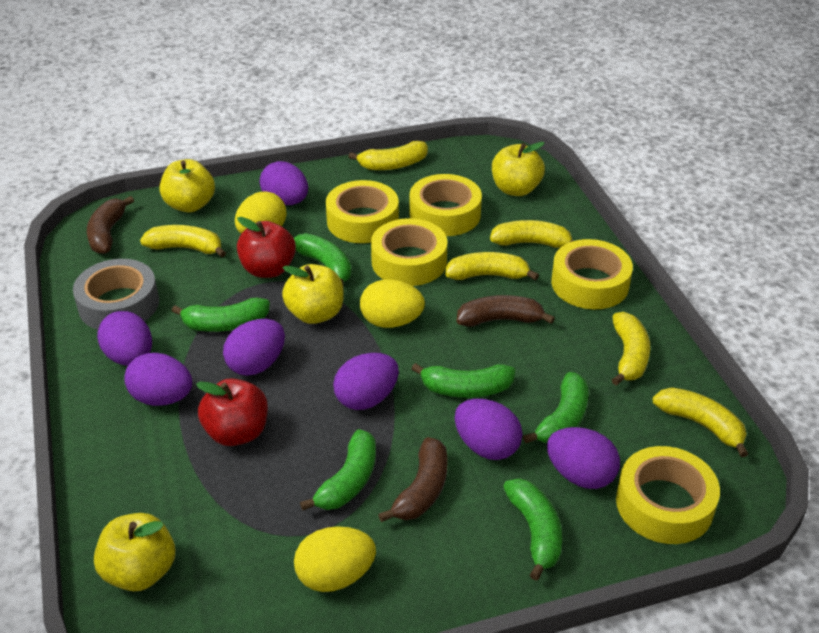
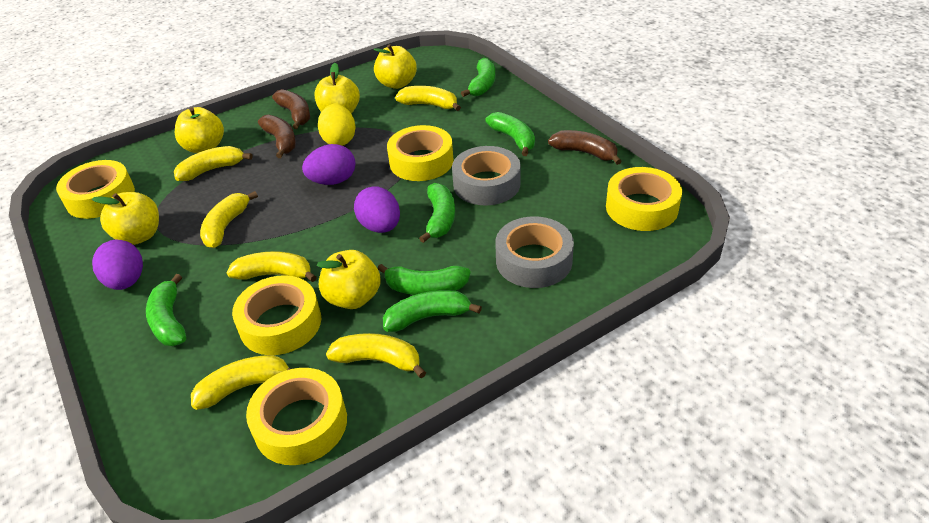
grey tape: 1 -> 2
purple egg: 7 -> 3
red apple: 2 -> 0
yellow apple: 4 -> 5
yellow egg: 3 -> 1

